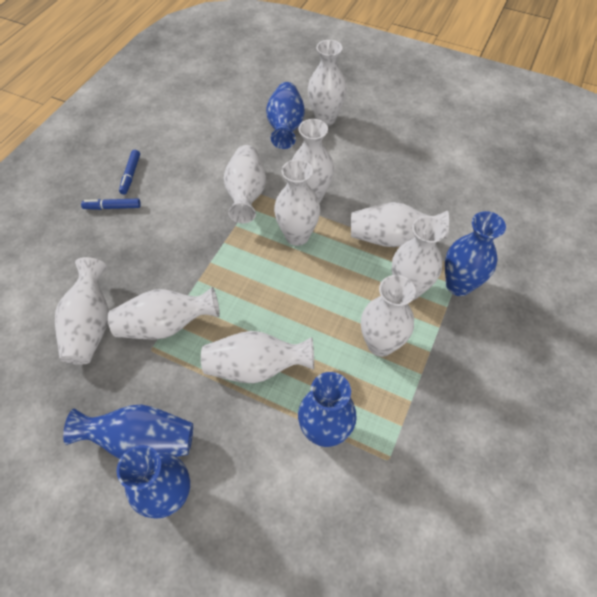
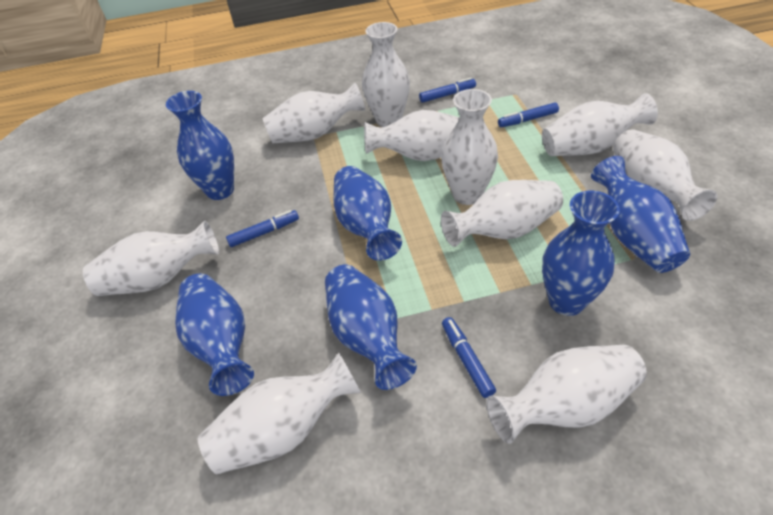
blue marker: 2 -> 4
blue vase: 5 -> 6

